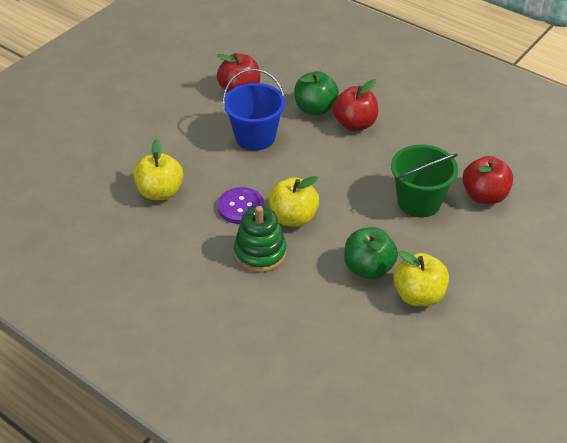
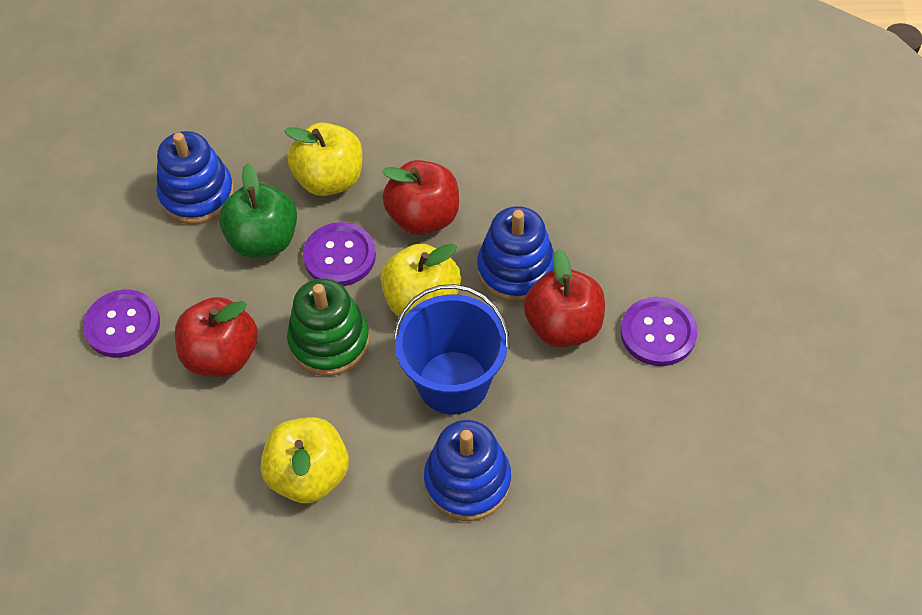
blue stacking toy: 0 -> 3
green apple: 2 -> 1
green bucket: 1 -> 0
purple button: 1 -> 3

